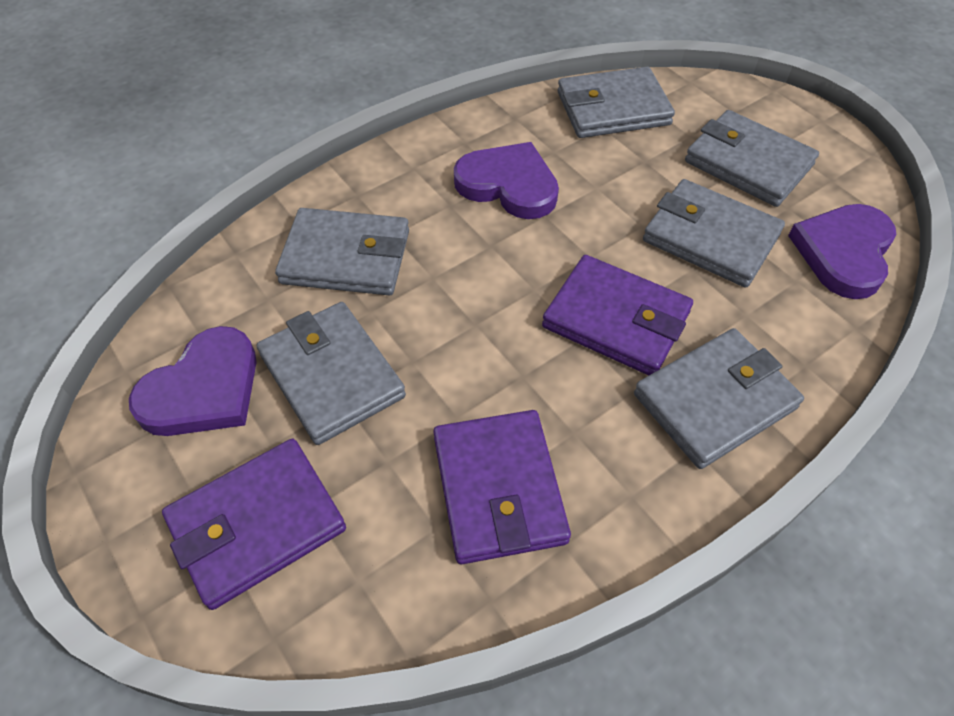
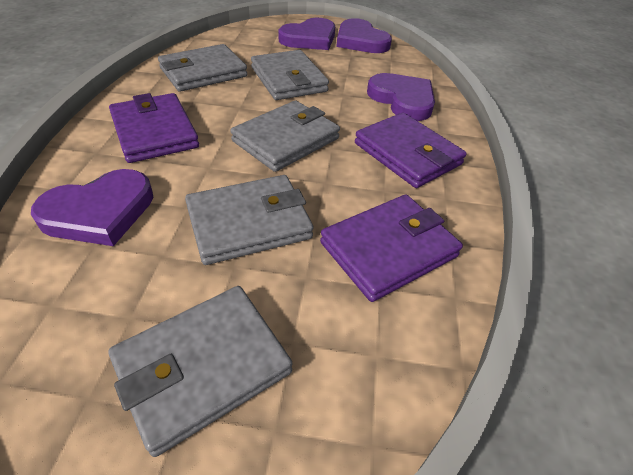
grey wallet: 6 -> 5
purple heart: 3 -> 4

